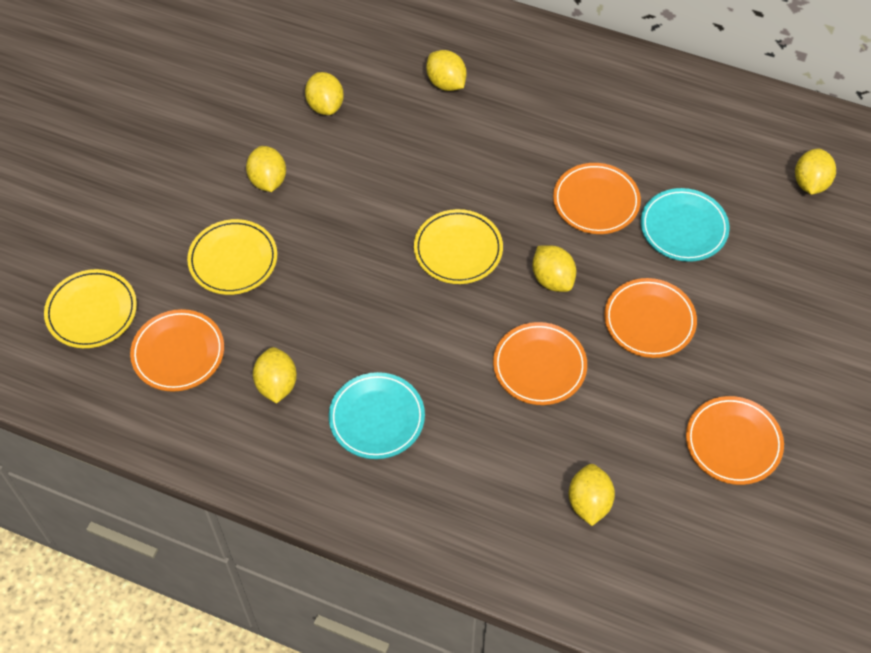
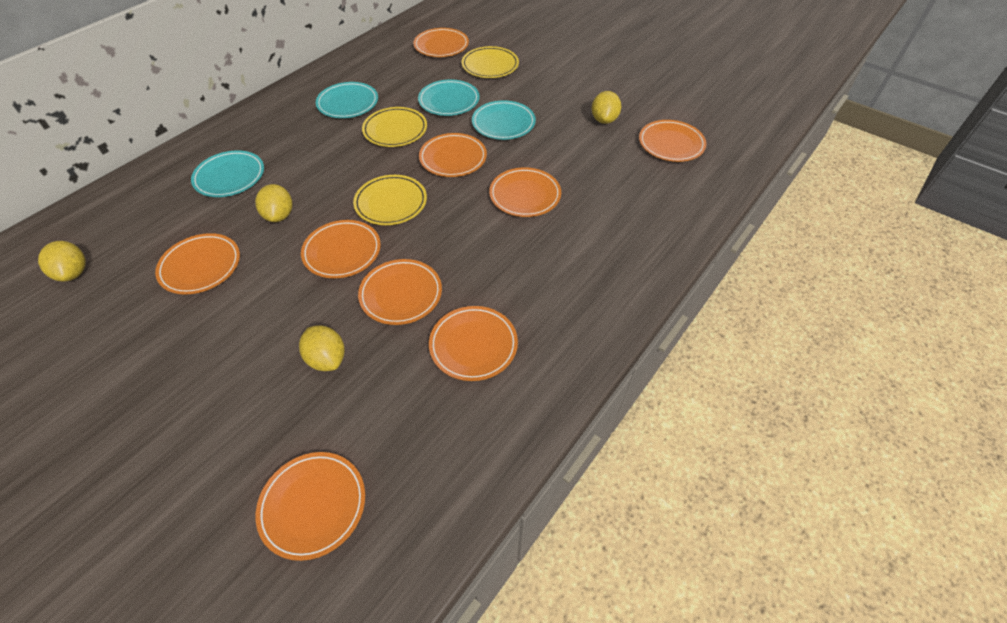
orange plate: 5 -> 9
turquoise plate: 2 -> 4
yellow lemon: 7 -> 4

